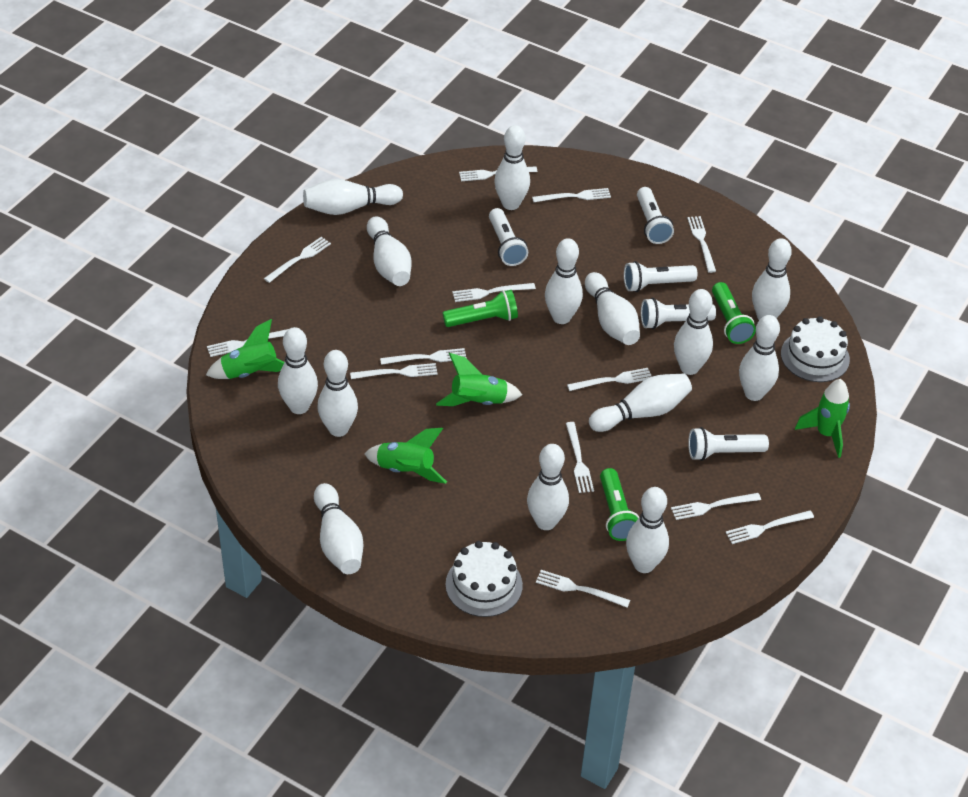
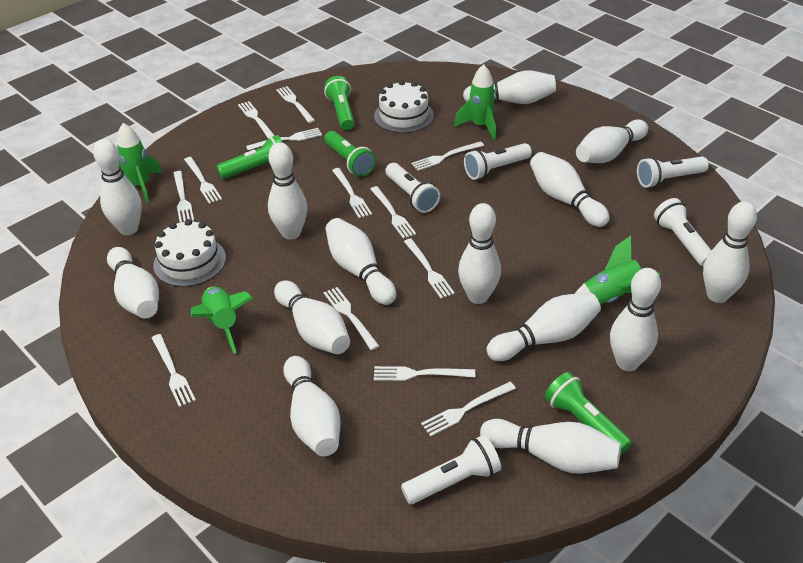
green flashlight: 3 -> 4

